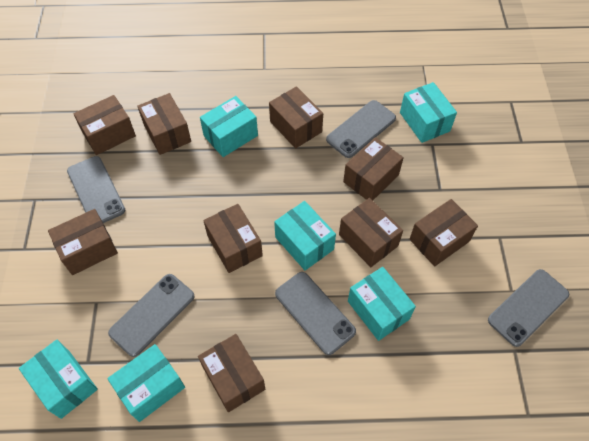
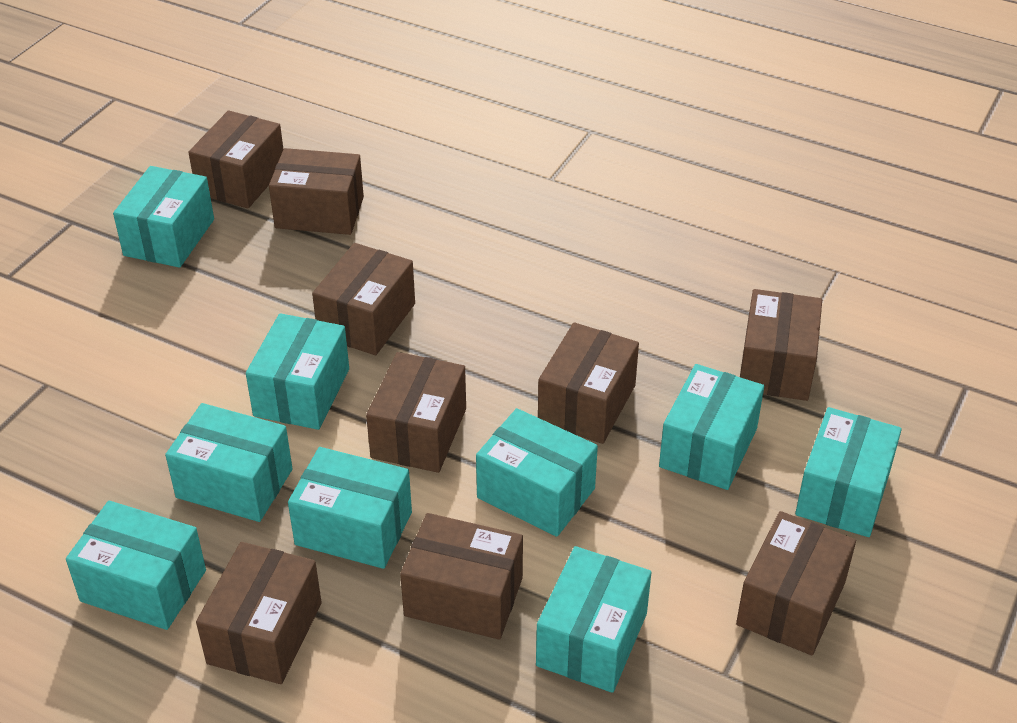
grey phone: 5 -> 0
turquoise box: 6 -> 9

